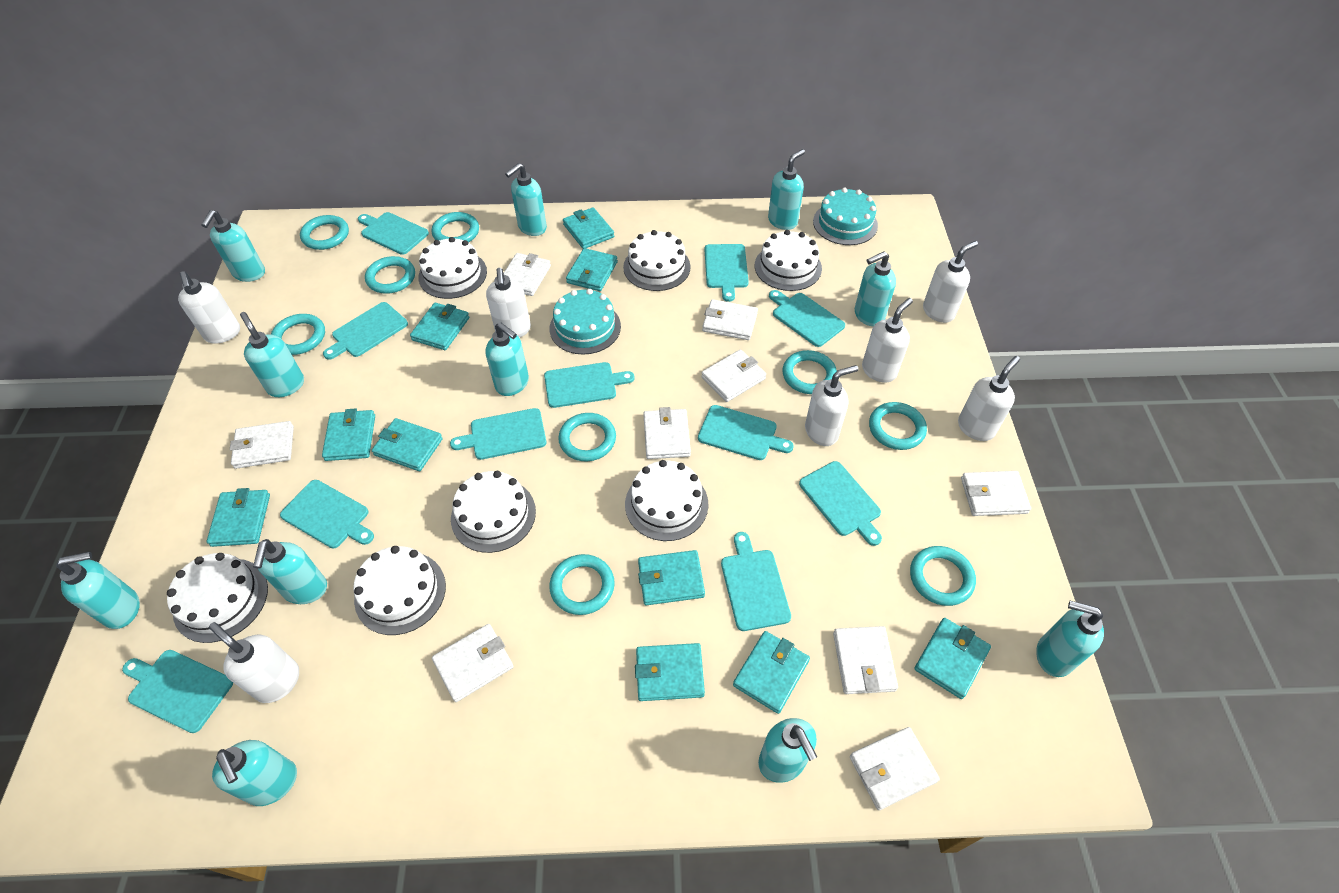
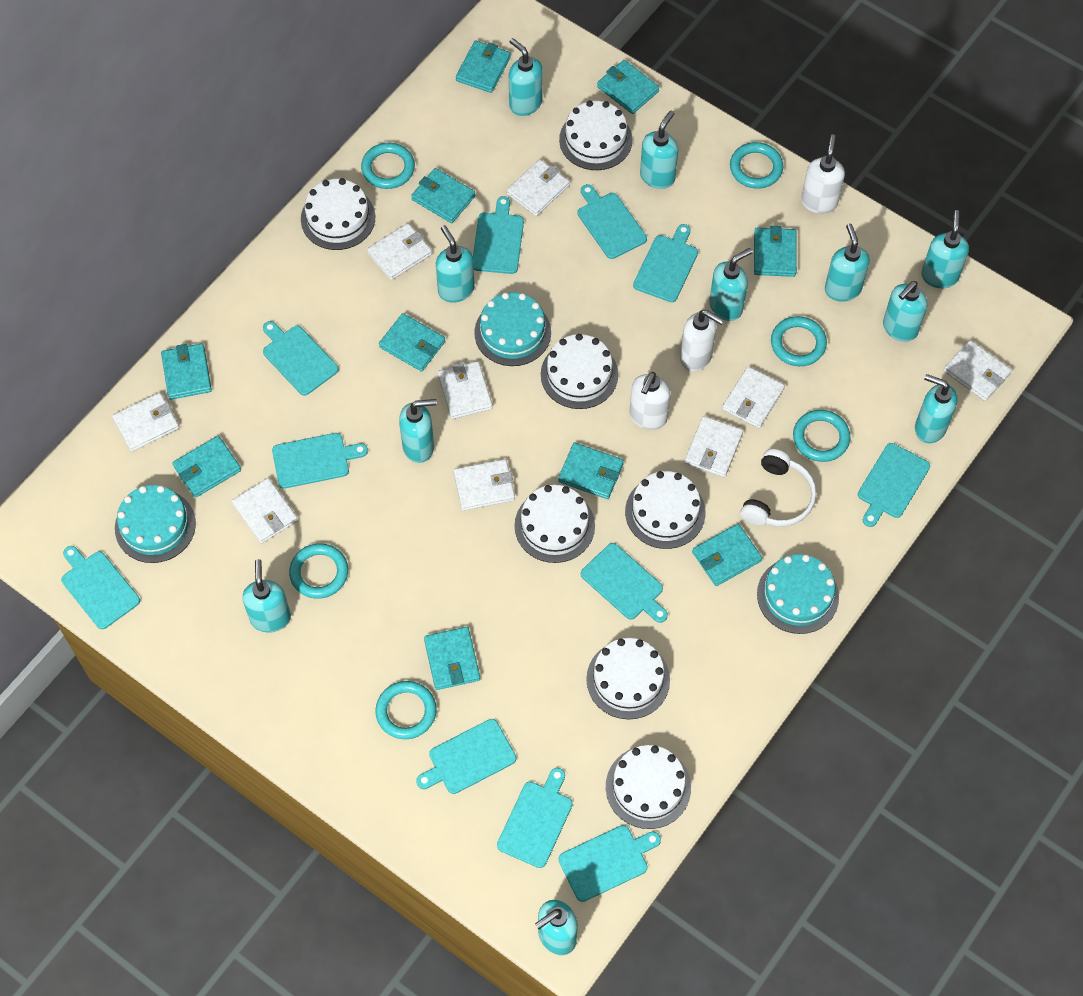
turquoise cake: 2 -> 3
turquoise ring: 9 -> 6
white headphones: 0 -> 1
white soap dispenser: 7 -> 3

